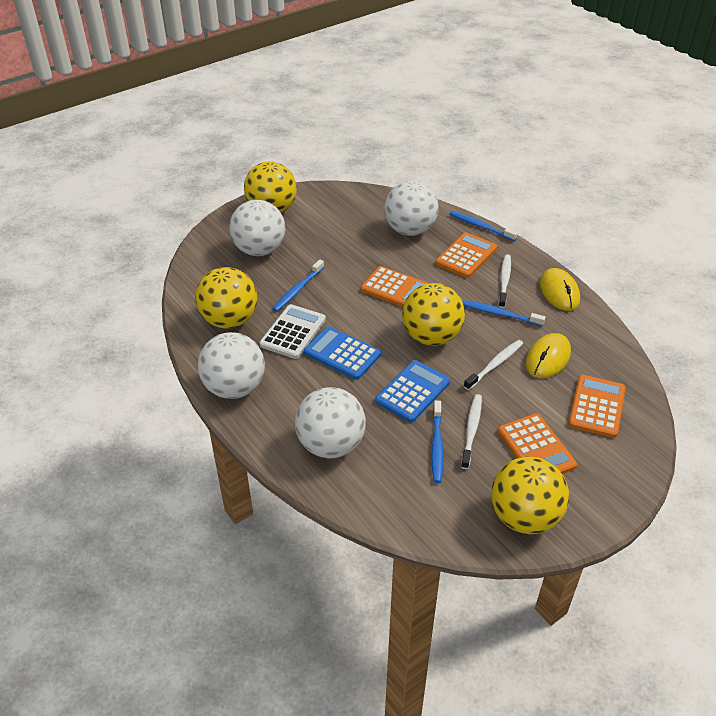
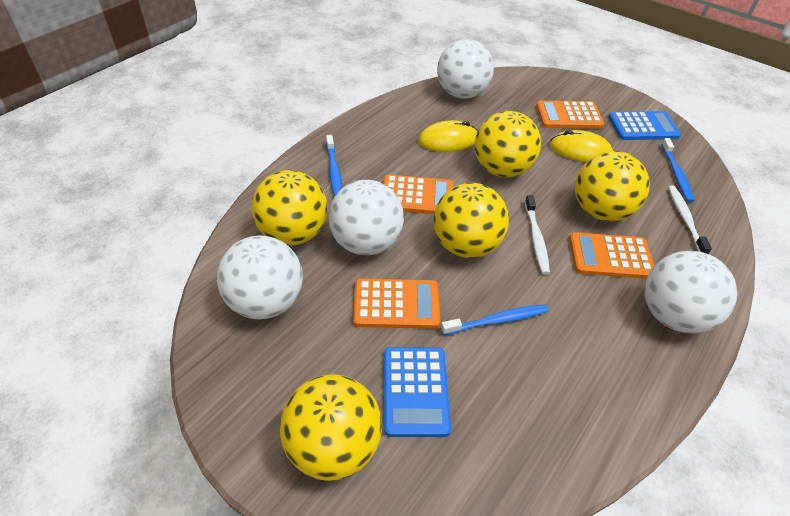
blue toothbrush: 4 -> 3
white calculator: 1 -> 0
white toothbrush: 3 -> 2
yellow ball: 4 -> 5

